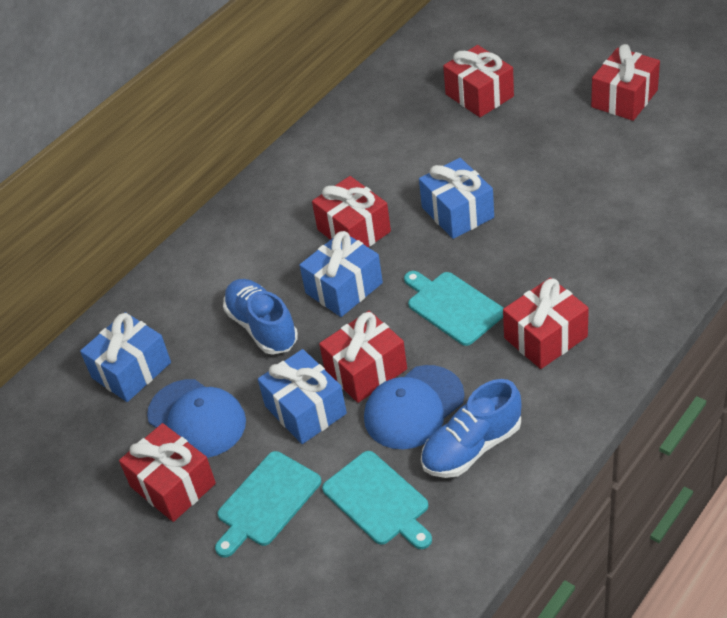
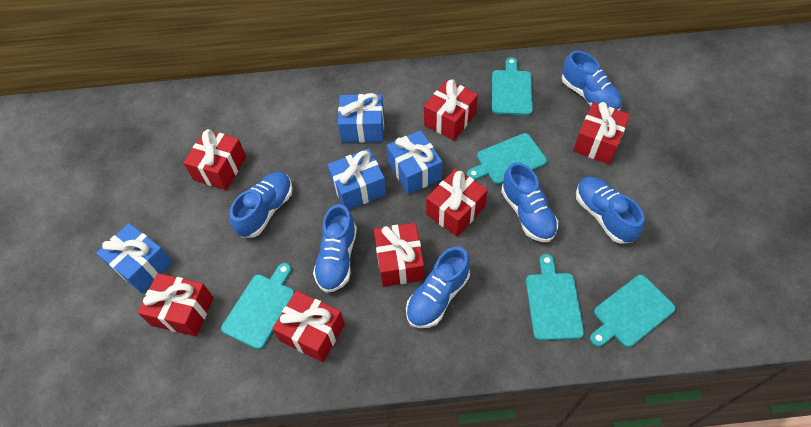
blue cap: 2 -> 0
blue shoe: 2 -> 6
red gift: 6 -> 7
turquoise cutting board: 3 -> 5

